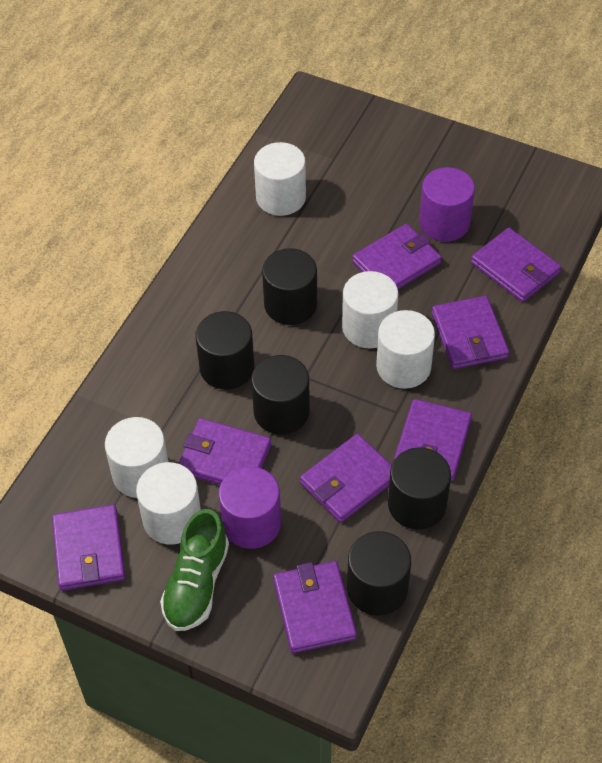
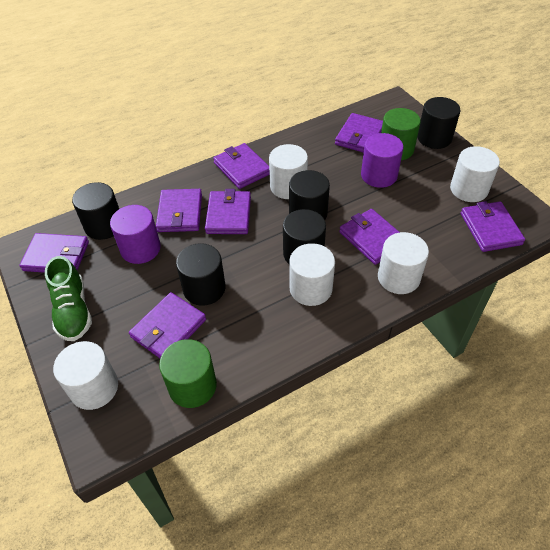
green cylinder: 0 -> 2

